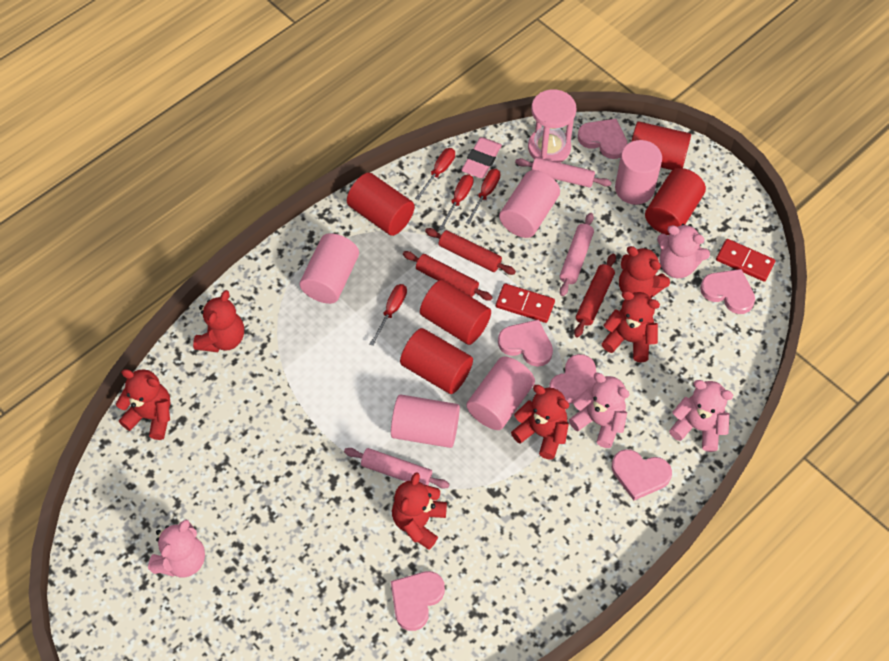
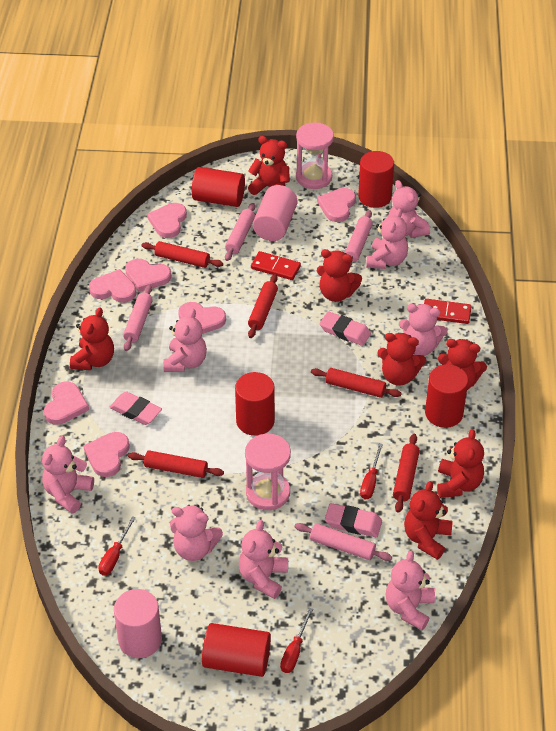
pink cylinder: 5 -> 2
pink eraser: 1 -> 3
pink heart: 6 -> 7
pink hourglass: 1 -> 2
pink rolling pin: 3 -> 4
pink teddy bear: 4 -> 8
red rolling pin: 3 -> 5
red screwdriver: 4 -> 3
red teddy bear: 6 -> 7

